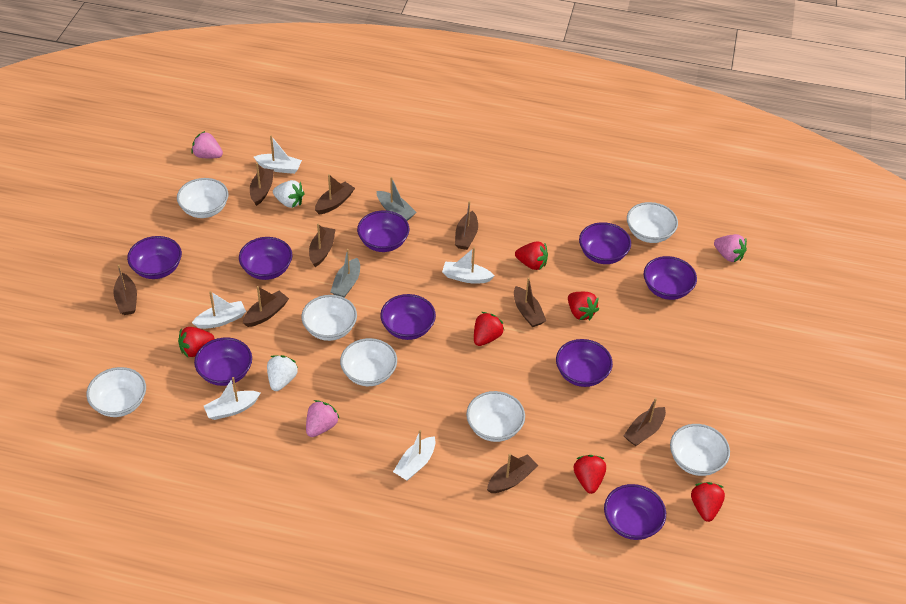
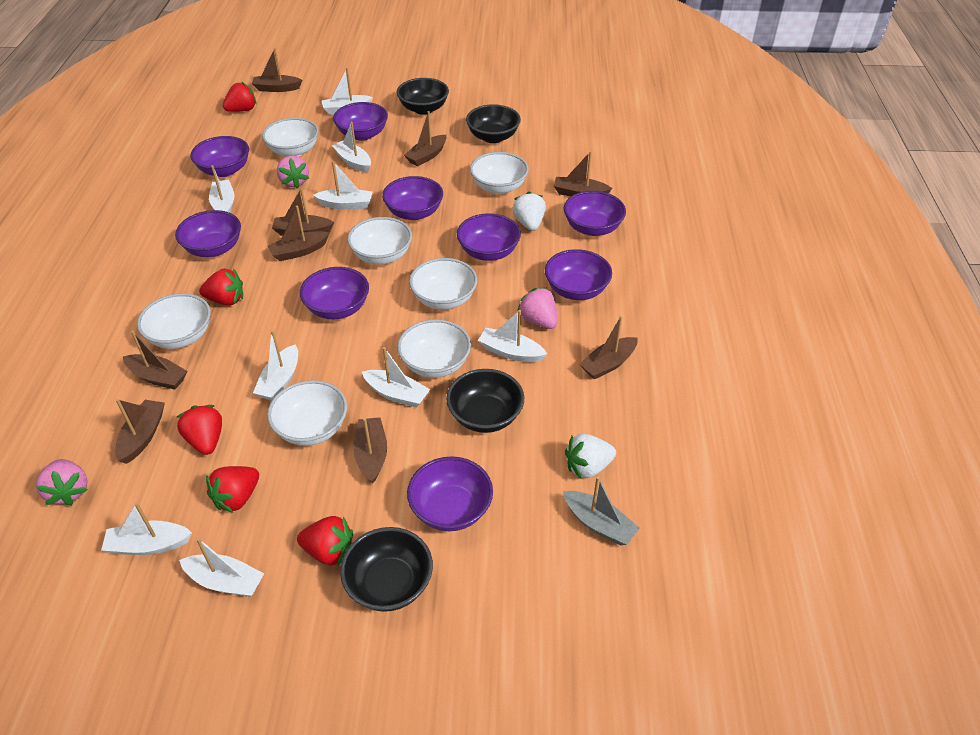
black bowl: 0 -> 4
grey boat: 2 -> 1
red strawberry: 6 -> 5
white boat: 5 -> 9

